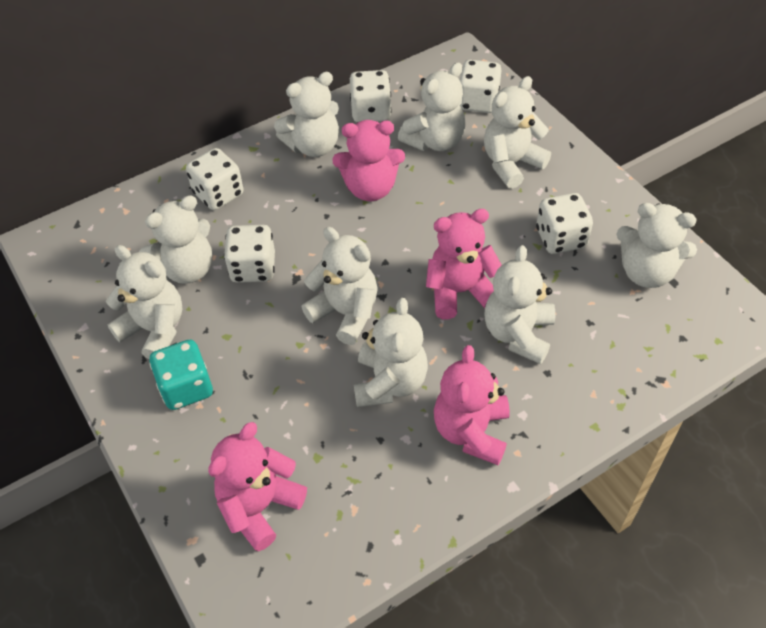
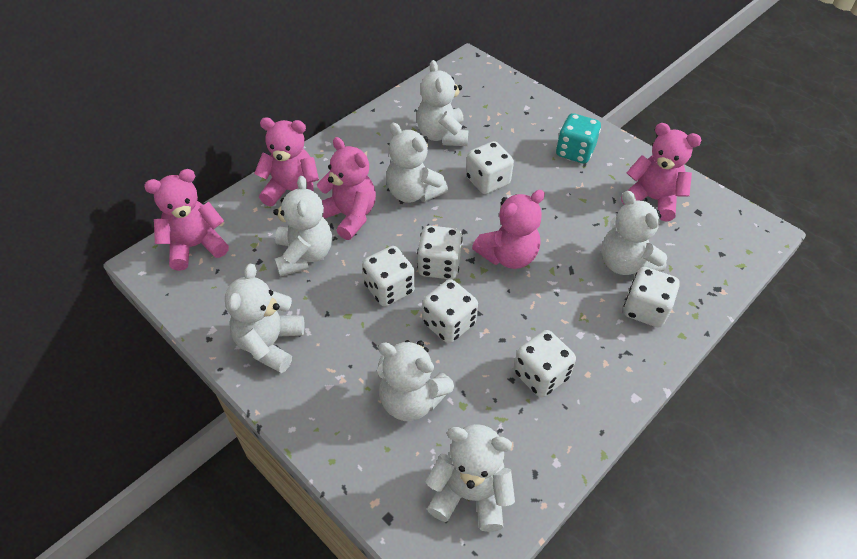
pink teddy bear: 4 -> 5
white dice: 5 -> 6
white teddy bear: 9 -> 7

